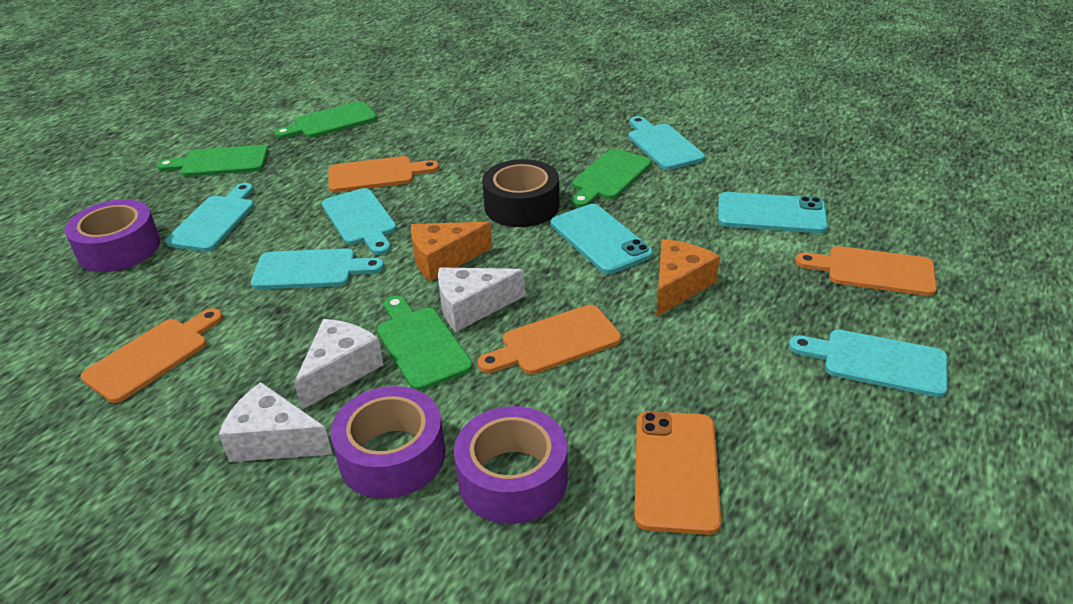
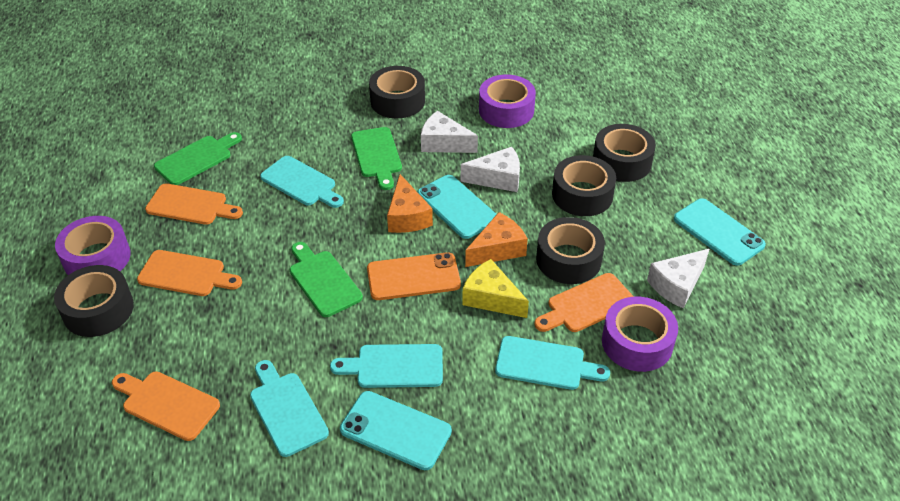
black tape: 1 -> 5
green cutting board: 4 -> 3
turquoise cutting board: 5 -> 4
turquoise phone: 2 -> 3
yellow cheese: 0 -> 1

